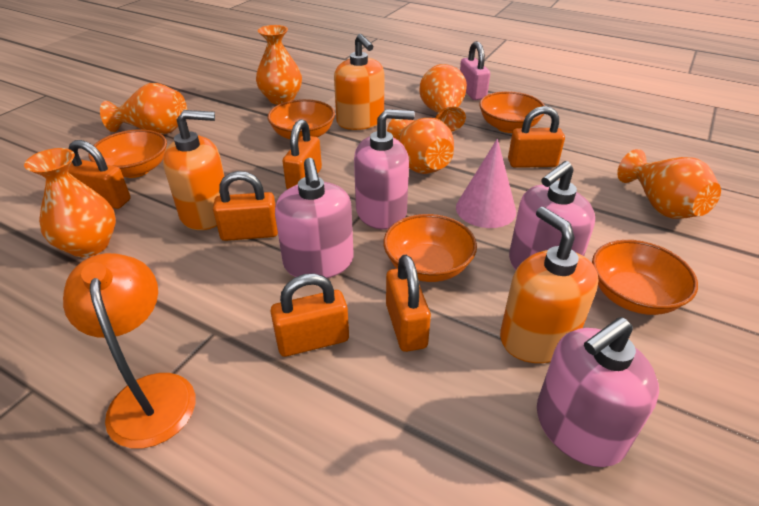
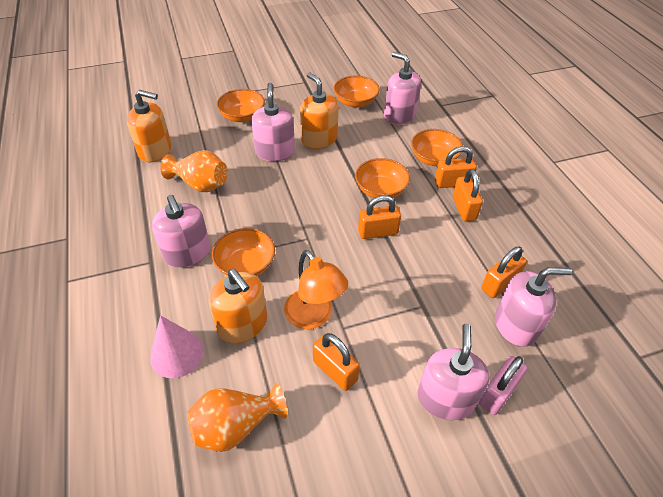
orange padlock: 6 -> 5
orange vase: 6 -> 2
pink soap dispenser: 4 -> 5

